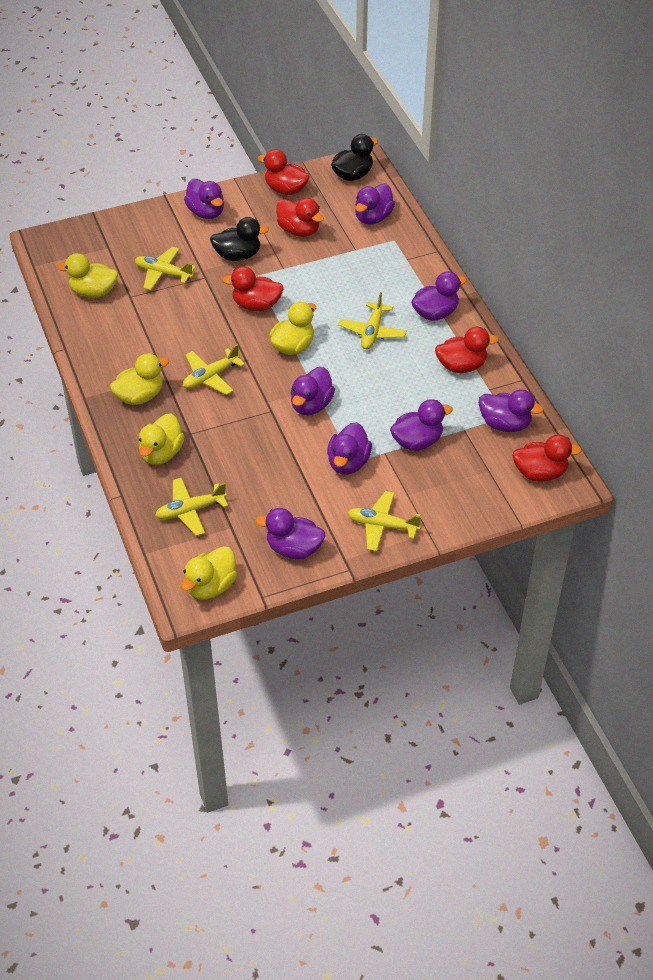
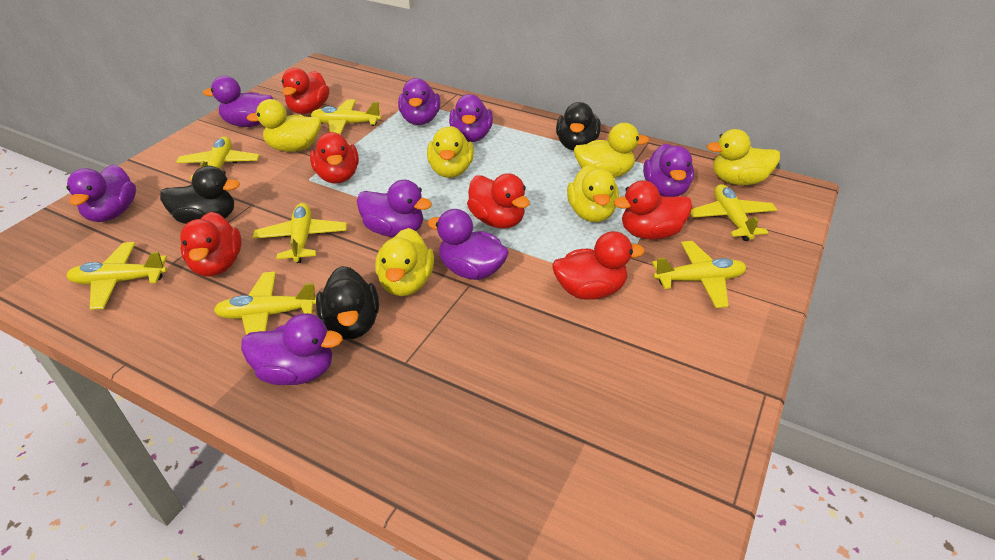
black duck: 2 -> 3
red duck: 5 -> 6
yellow duck: 5 -> 6
yellow plane: 5 -> 7

